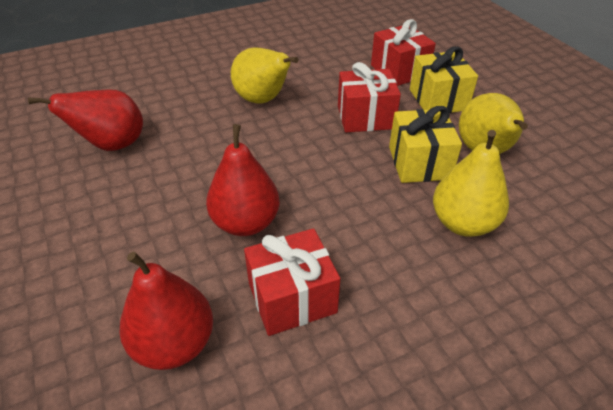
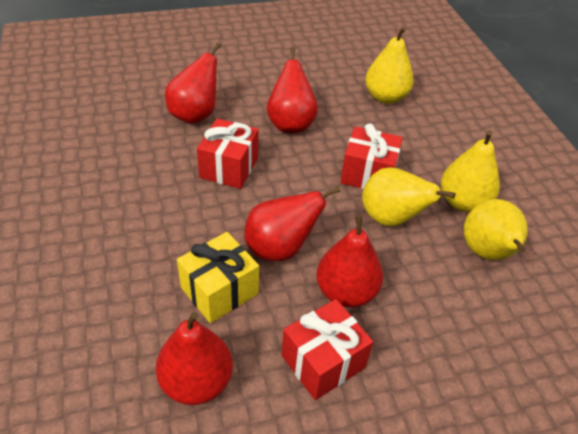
red pear: 3 -> 5
yellow gift: 2 -> 1
yellow pear: 3 -> 4

